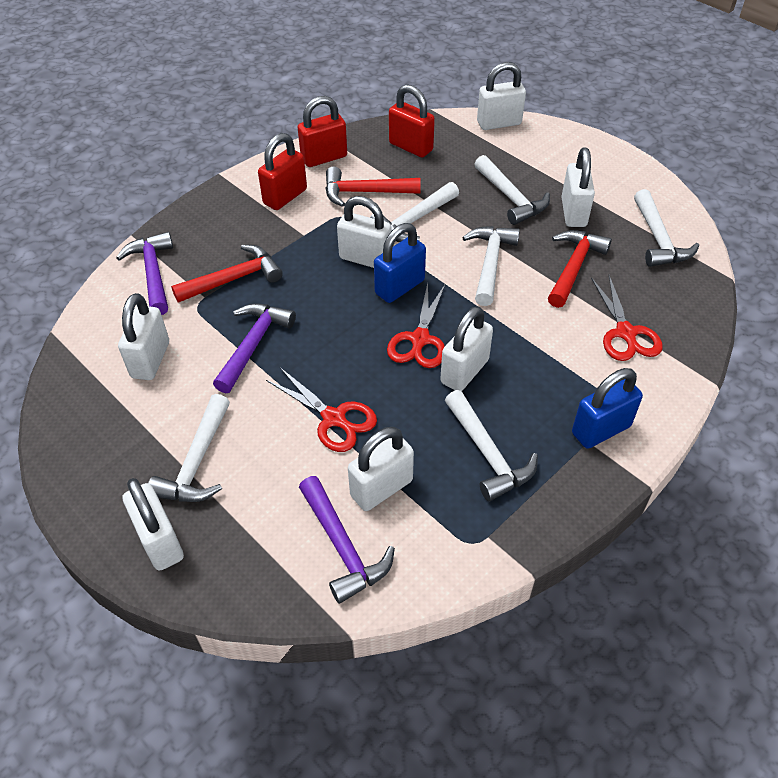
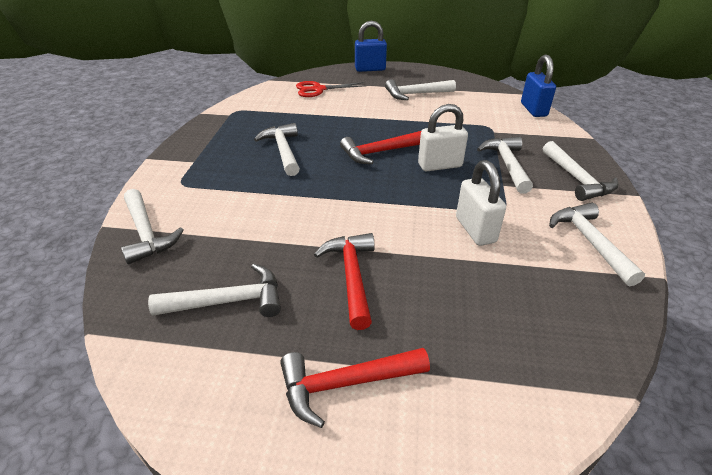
purple hammer: 3 -> 0
red padlock: 3 -> 0
red scissors: 3 -> 1
white hammer: 6 -> 7
white padlock: 7 -> 2

